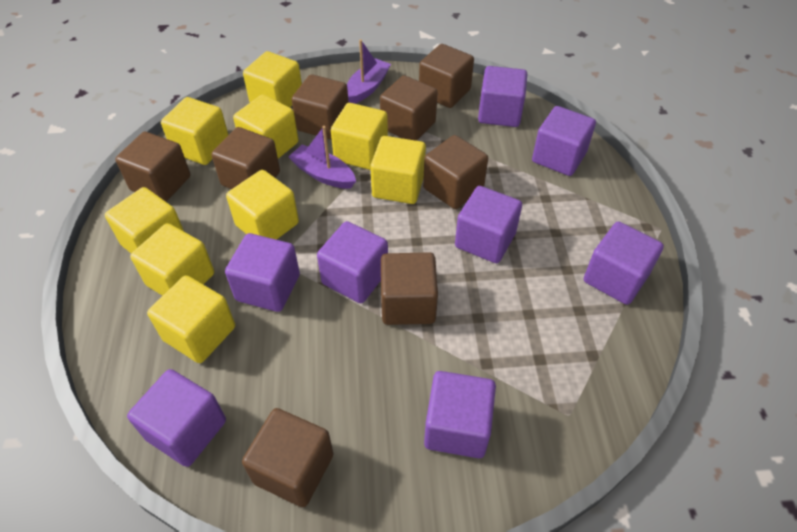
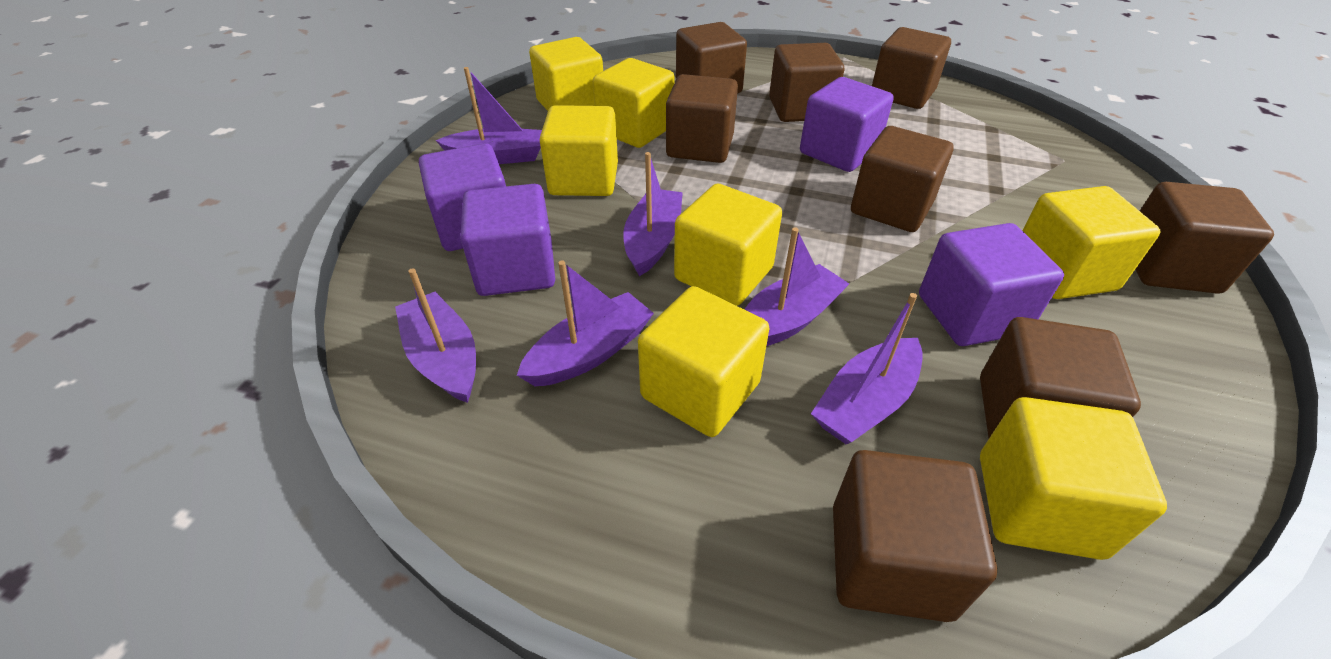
purple boat: 2 -> 6
purple cube: 8 -> 4
yellow cube: 9 -> 7

